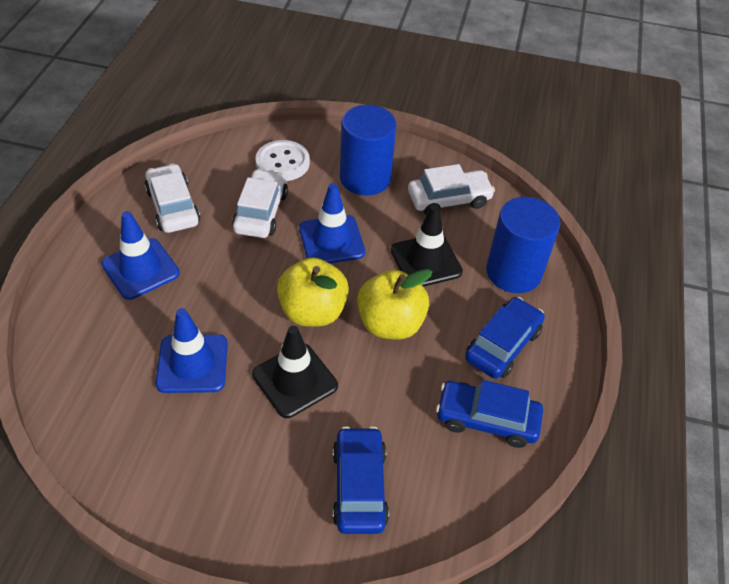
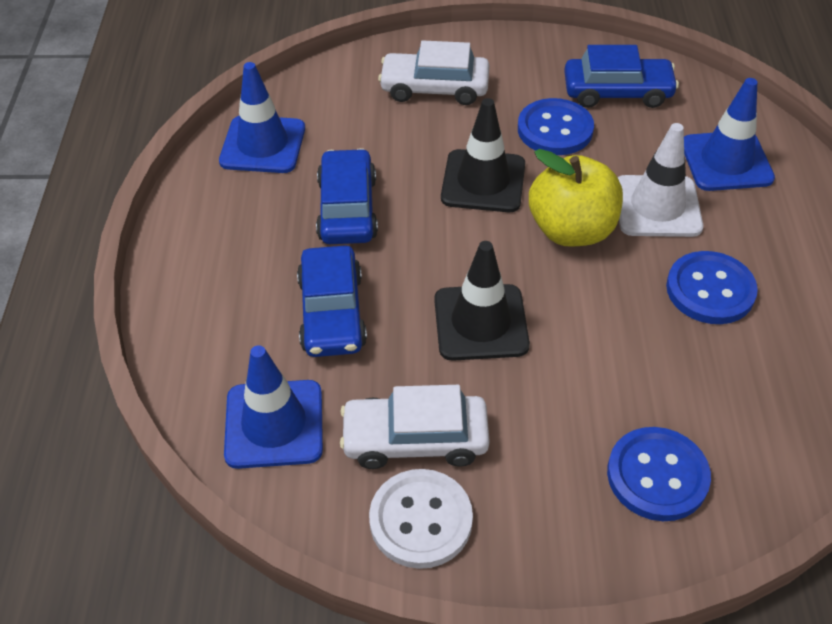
blue button: 0 -> 3
blue cylinder: 2 -> 0
white car: 3 -> 2
white traffic cone: 0 -> 1
yellow apple: 2 -> 1

